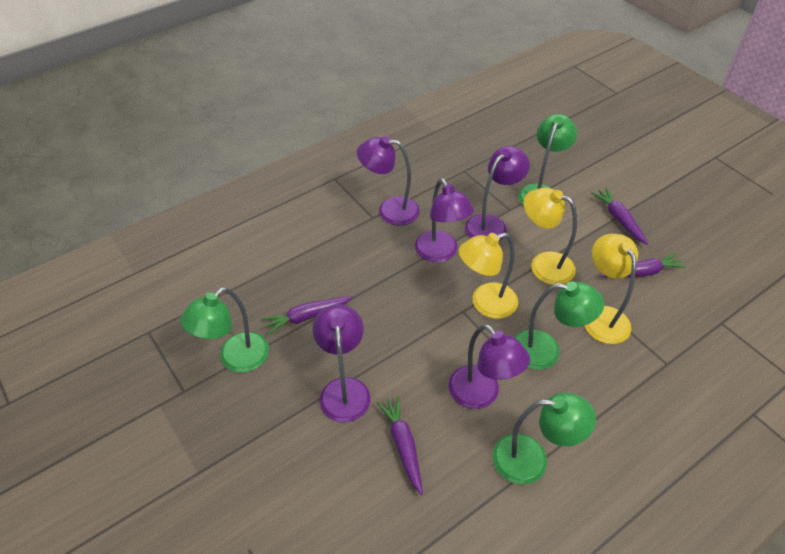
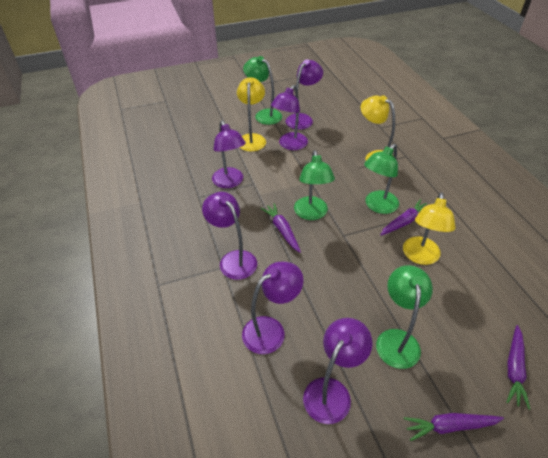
purple lamp: 5 -> 6

